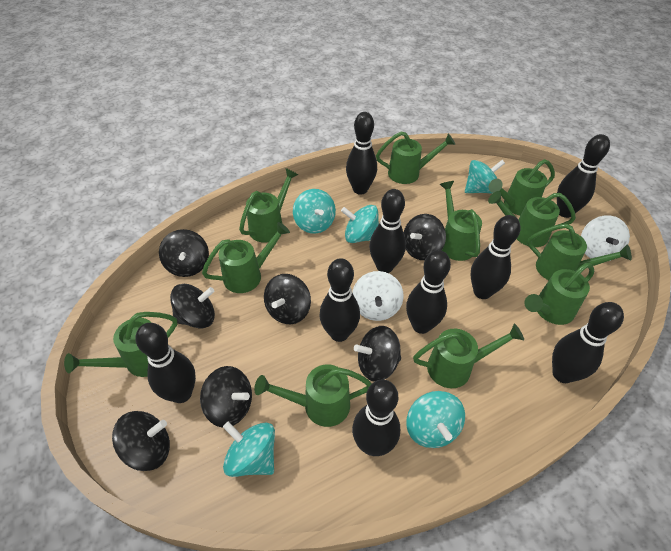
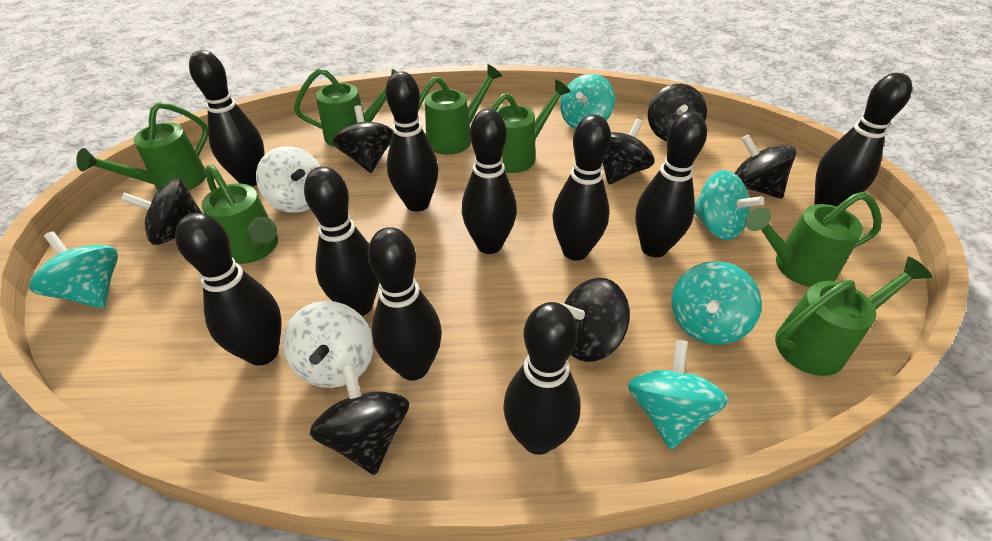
black bowling pin: 9 -> 10
green watering can: 11 -> 7

